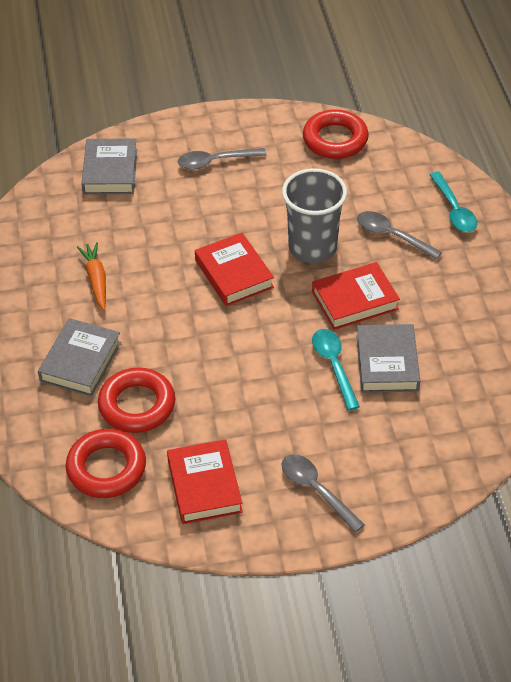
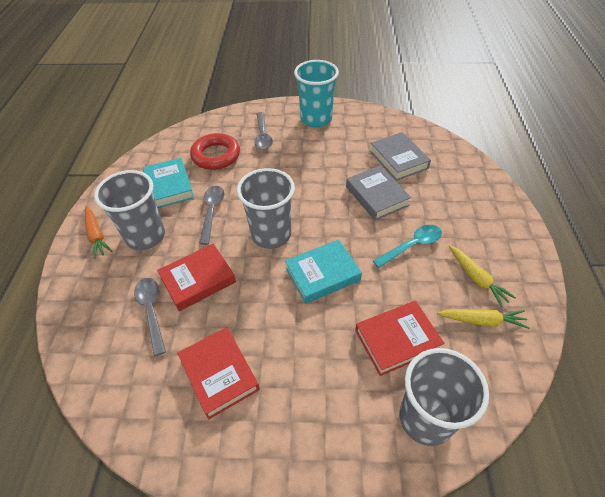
grey book: 3 -> 2
grey cup: 1 -> 3
red ring: 3 -> 1
turquoise book: 0 -> 2
turquoise cup: 0 -> 1
turquoise spoon: 2 -> 1
yellow carrot: 0 -> 2

